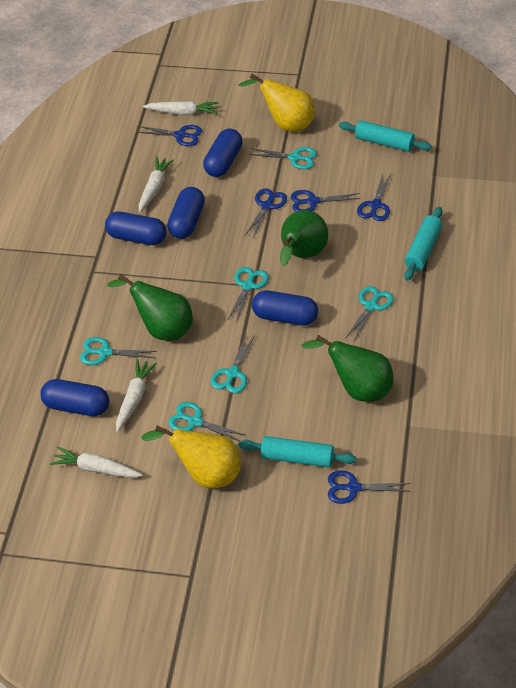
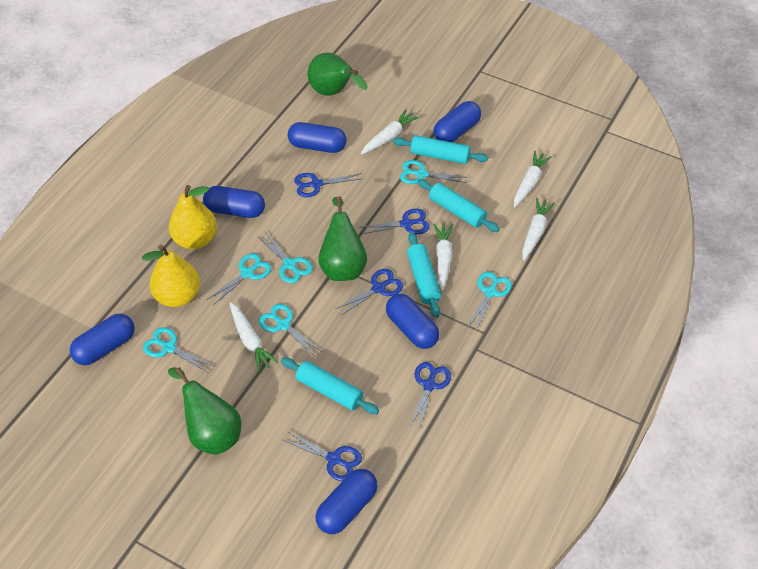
blue capsule: 5 -> 6
turquoise rolling pin: 3 -> 4
white carrot: 4 -> 5

